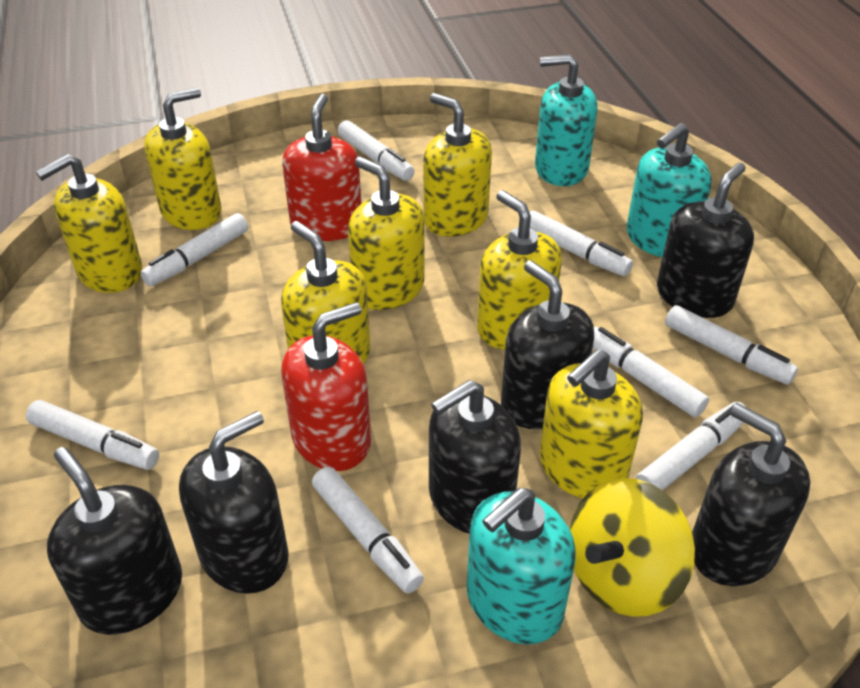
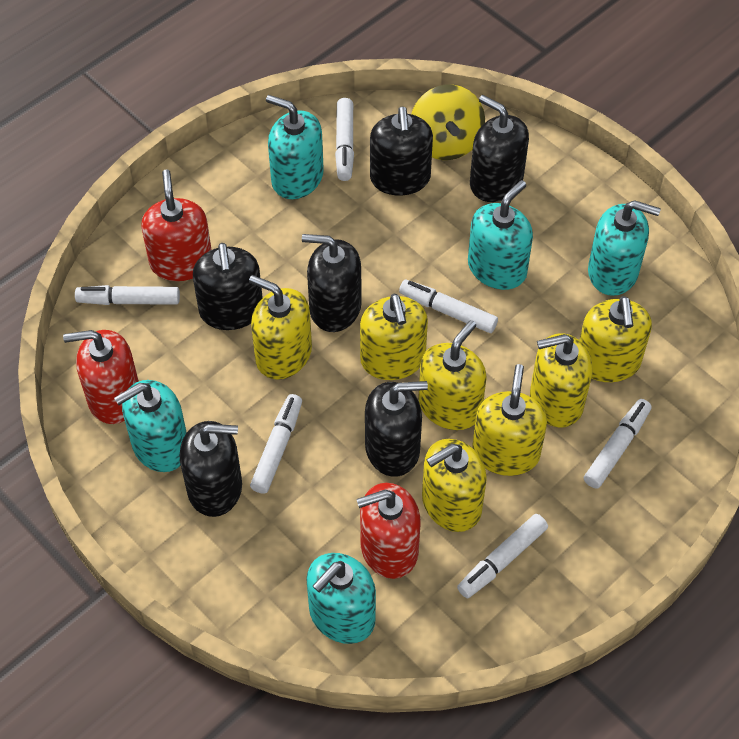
red soap dispenser: 2 -> 3
turquoise soap dispenser: 3 -> 5
white marker: 8 -> 6

